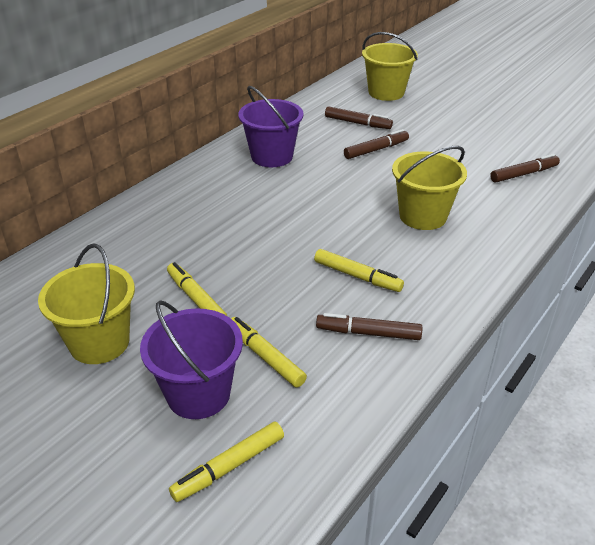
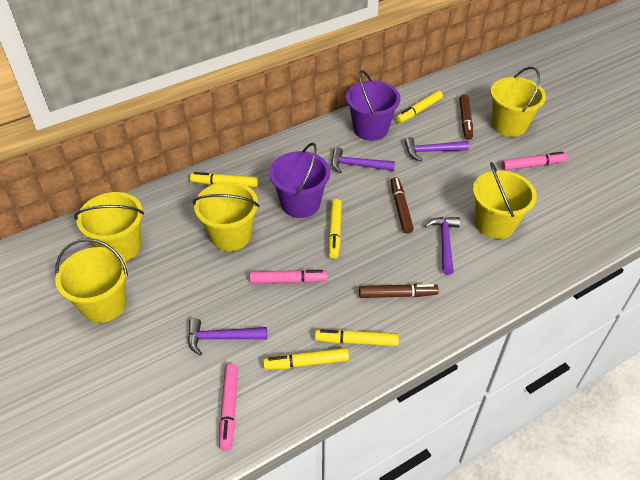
brown marker: 4 -> 3
pink marker: 0 -> 3
purple hammer: 0 -> 4
yellow bucket: 3 -> 5
yellow marker: 4 -> 5

